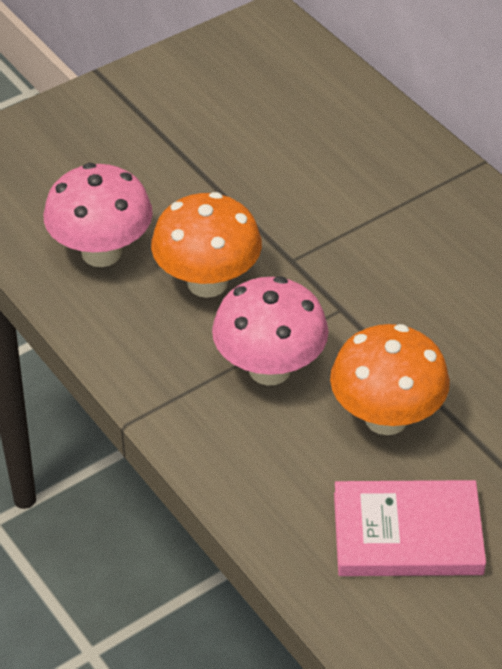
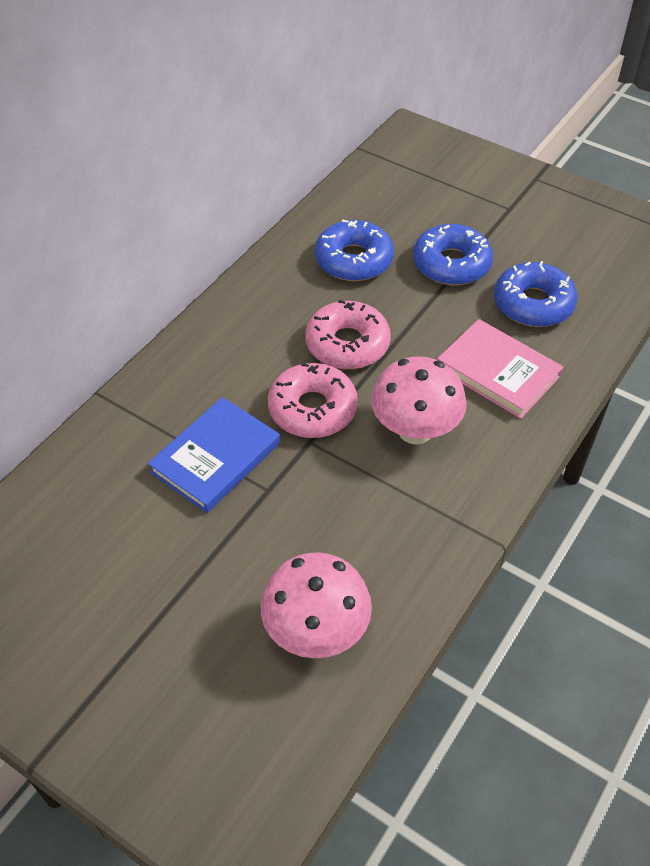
blue book: 0 -> 1
blue donut: 0 -> 3
orange mushroom: 2 -> 0
pink donut: 0 -> 2

